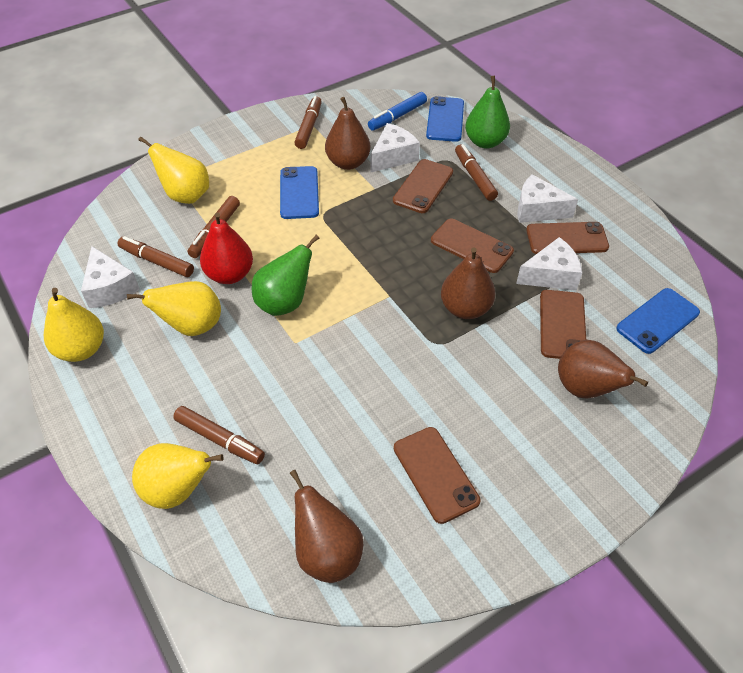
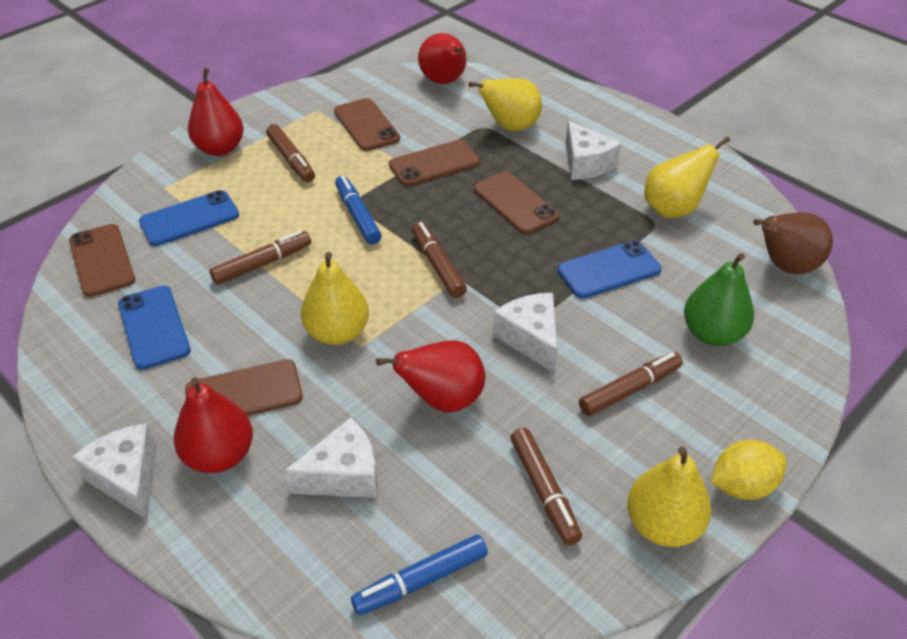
blue marker: 1 -> 2
brown pear: 4 -> 1
green pear: 2 -> 1
red pear: 1 -> 4
yellow lemon: 0 -> 1

